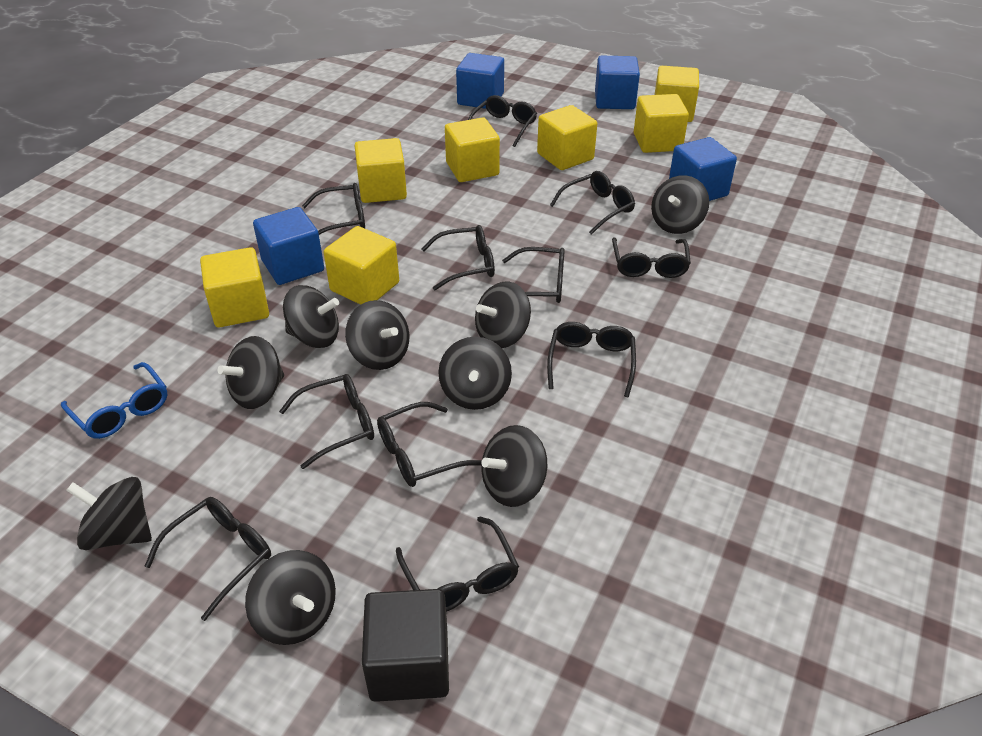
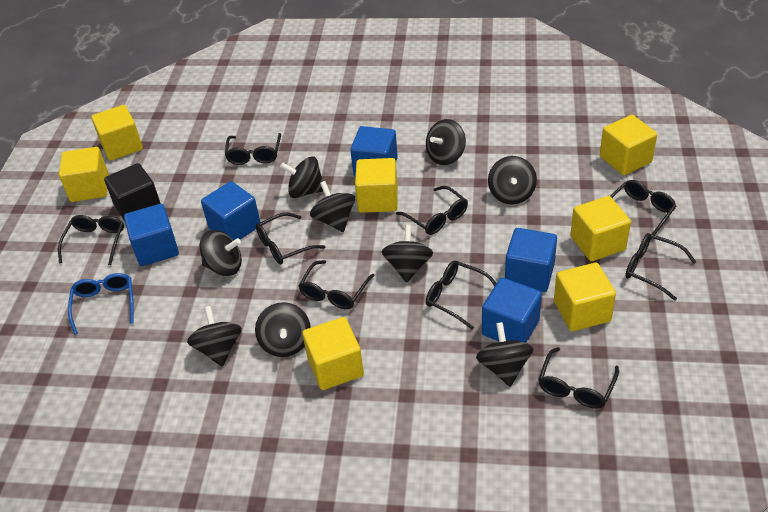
black glasses: 11 -> 9
blue cube: 4 -> 5

